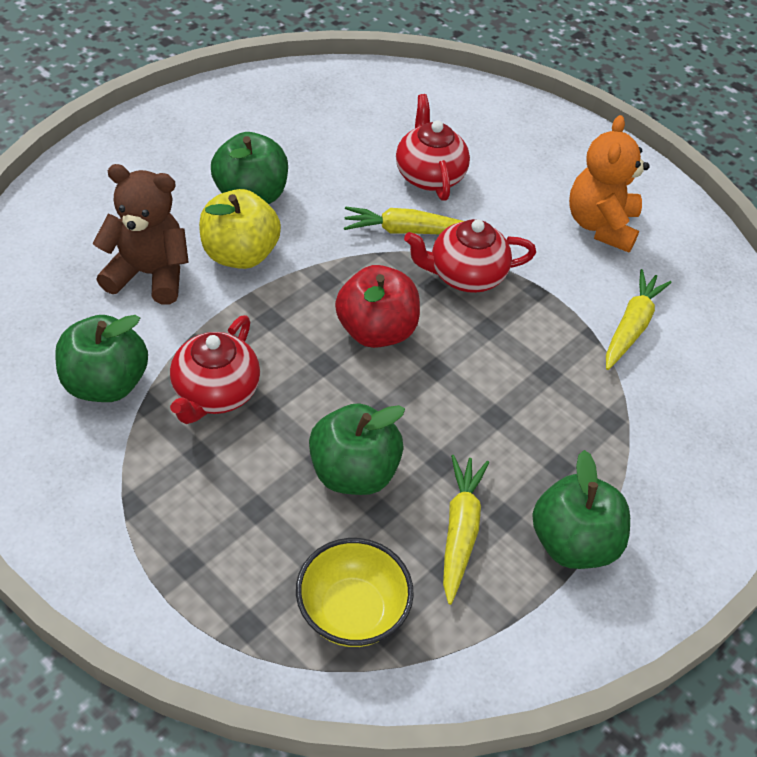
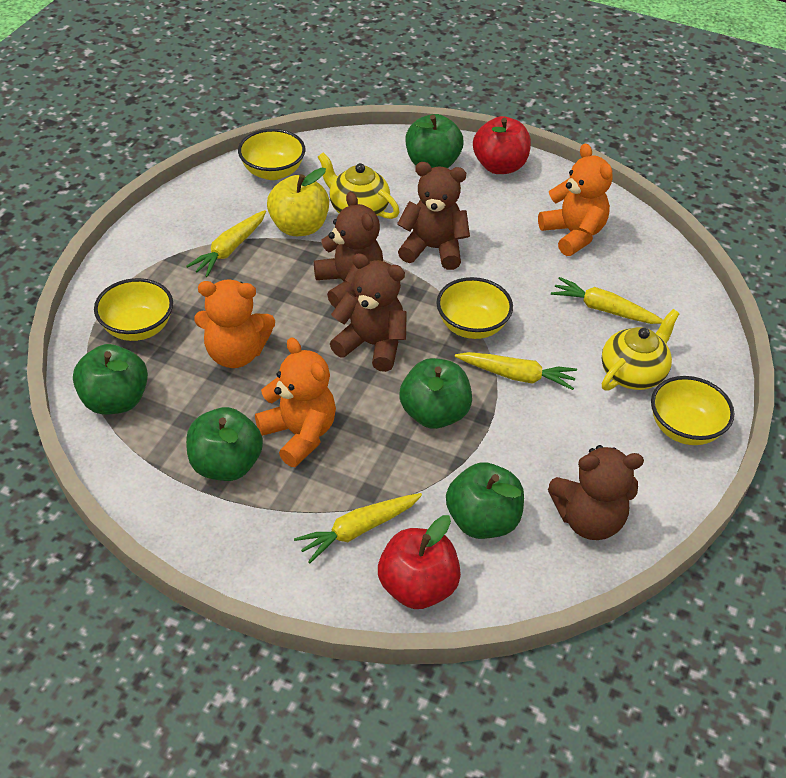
brown teddy bear: 1 -> 4
green apple: 4 -> 5
orange teddy bear: 1 -> 3
red apple: 1 -> 2
red teapot: 3 -> 0
yellow bowl: 1 -> 4
yellow carrot: 3 -> 4
yellow teapot: 0 -> 2

